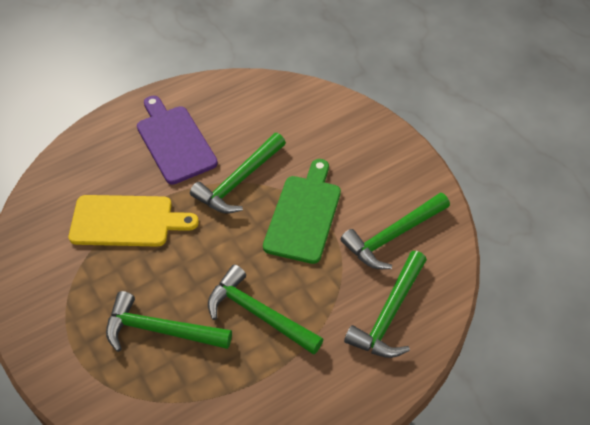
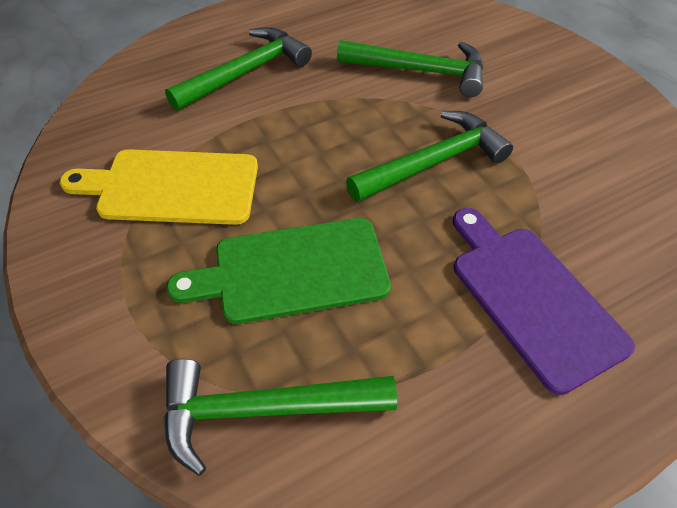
green hammer: 5 -> 4

